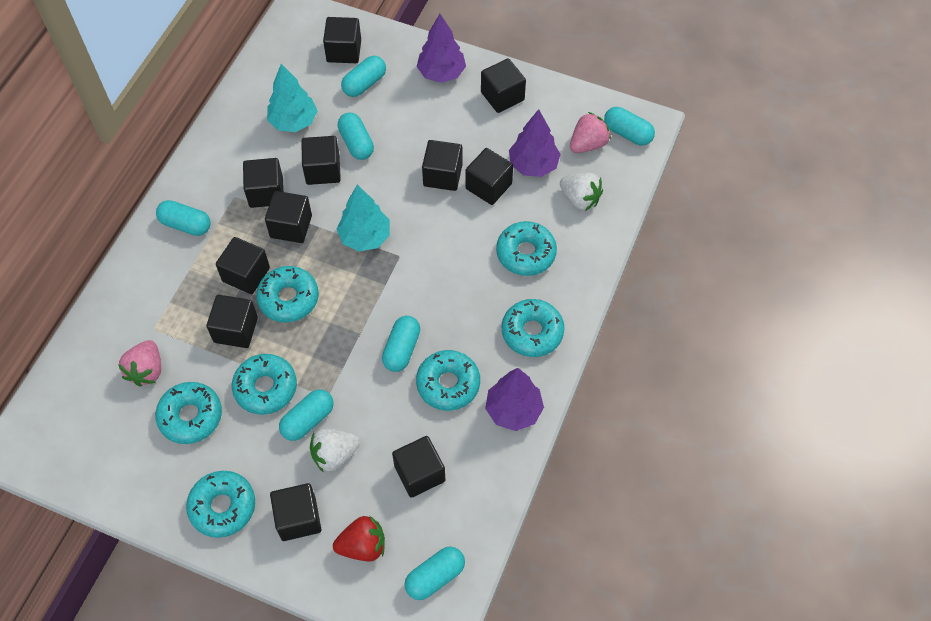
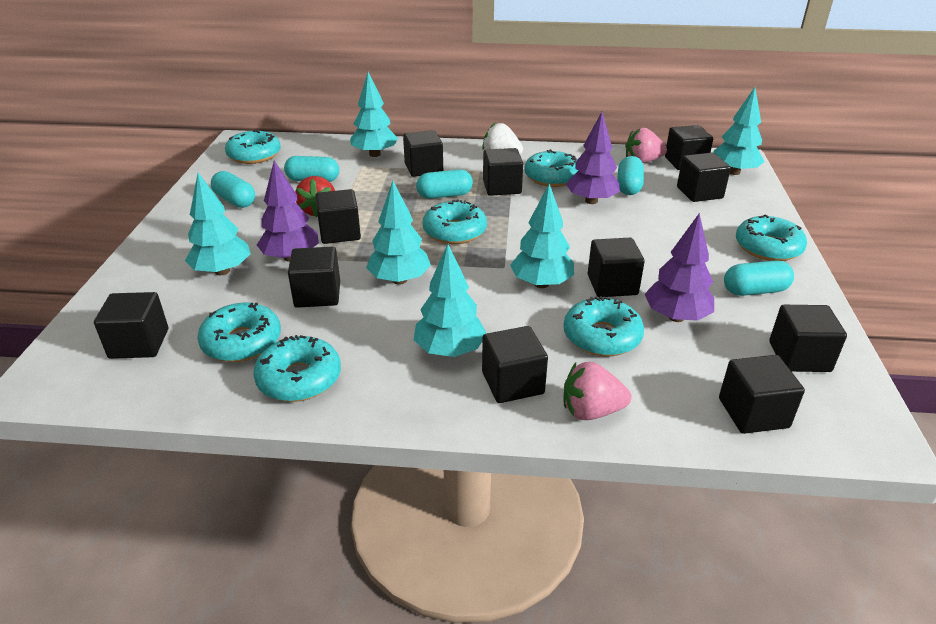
turquoise capsule: 7 -> 5
turquoise tree: 2 -> 6
white strawberry: 2 -> 1

